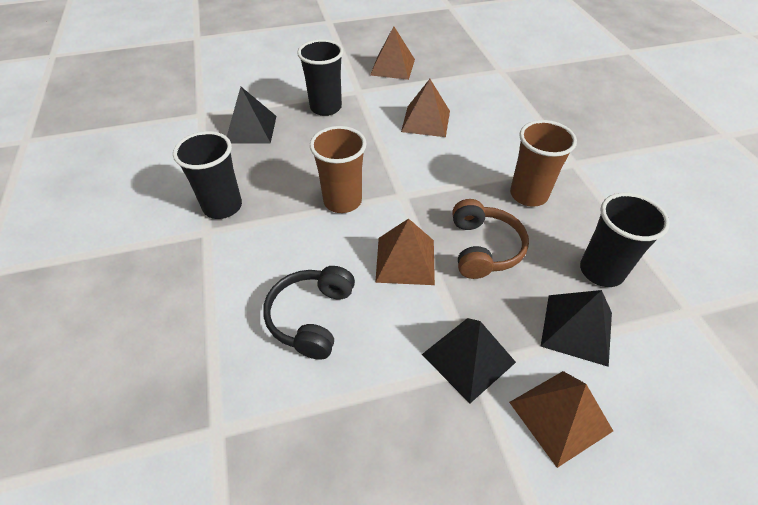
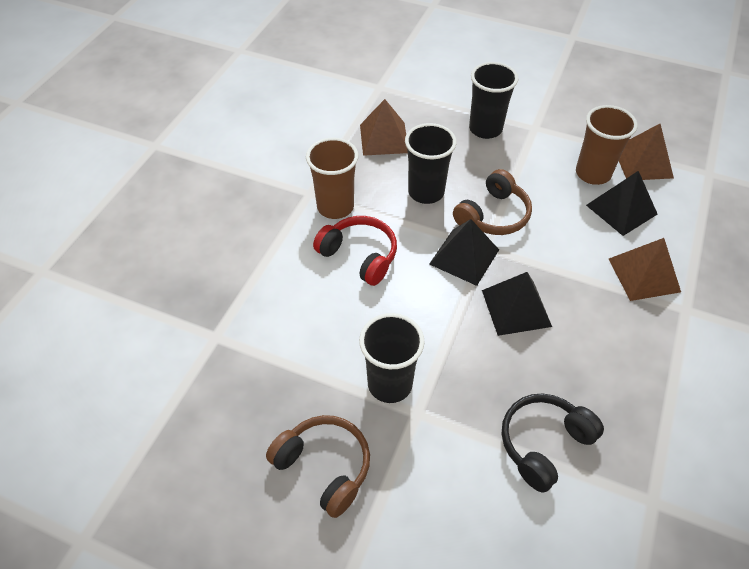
brown headphones: 1 -> 2
brown pyramid: 4 -> 3
red headphones: 0 -> 1

